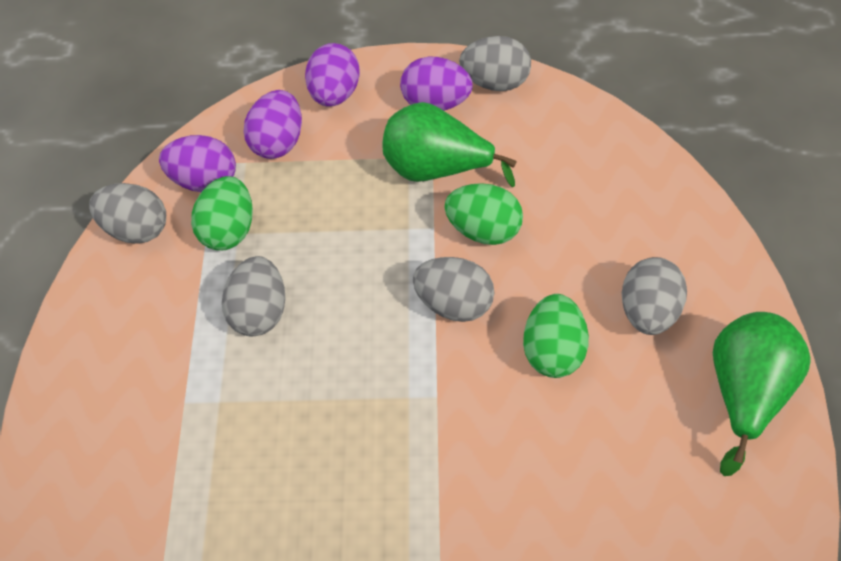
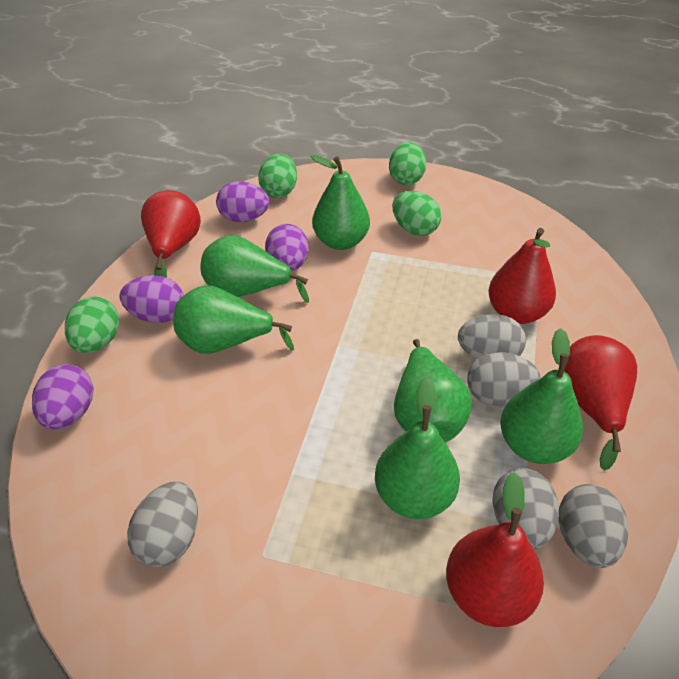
green egg: 3 -> 4
green pear: 2 -> 6
red pear: 0 -> 4

